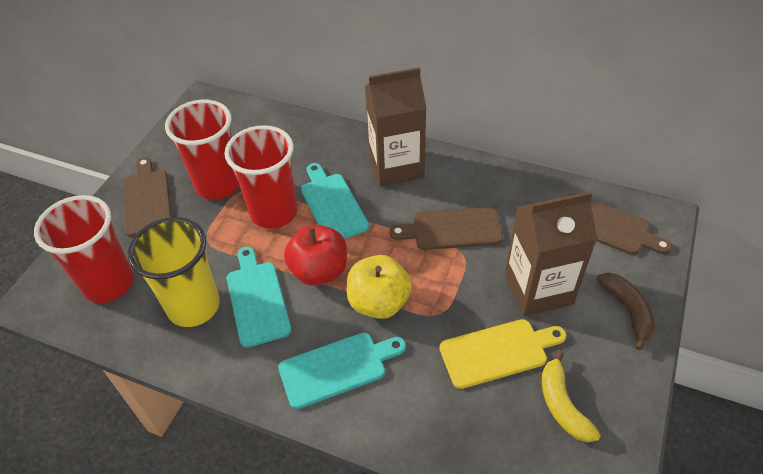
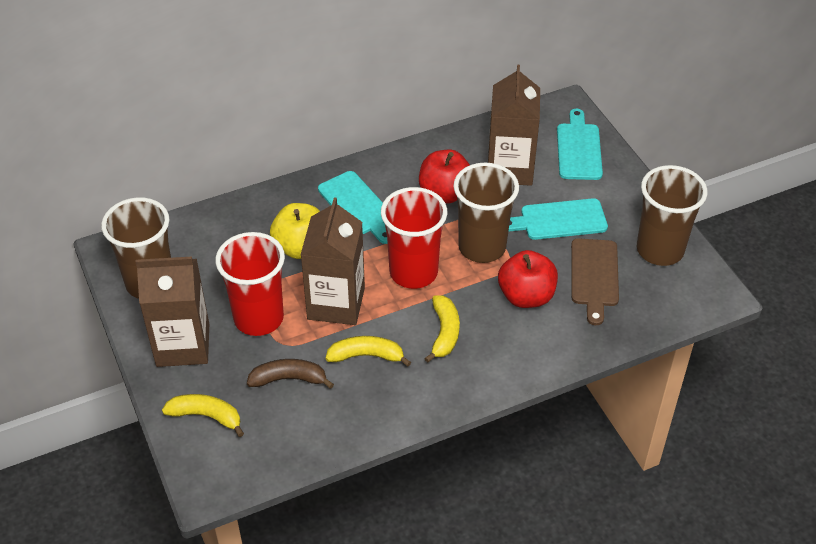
brown carton: 2 -> 3
brown cup: 0 -> 3
brown cutting board: 3 -> 1
red apple: 1 -> 2
red cup: 3 -> 2
yellow banana: 1 -> 3
yellow cup: 1 -> 0
yellow cutting board: 1 -> 0

